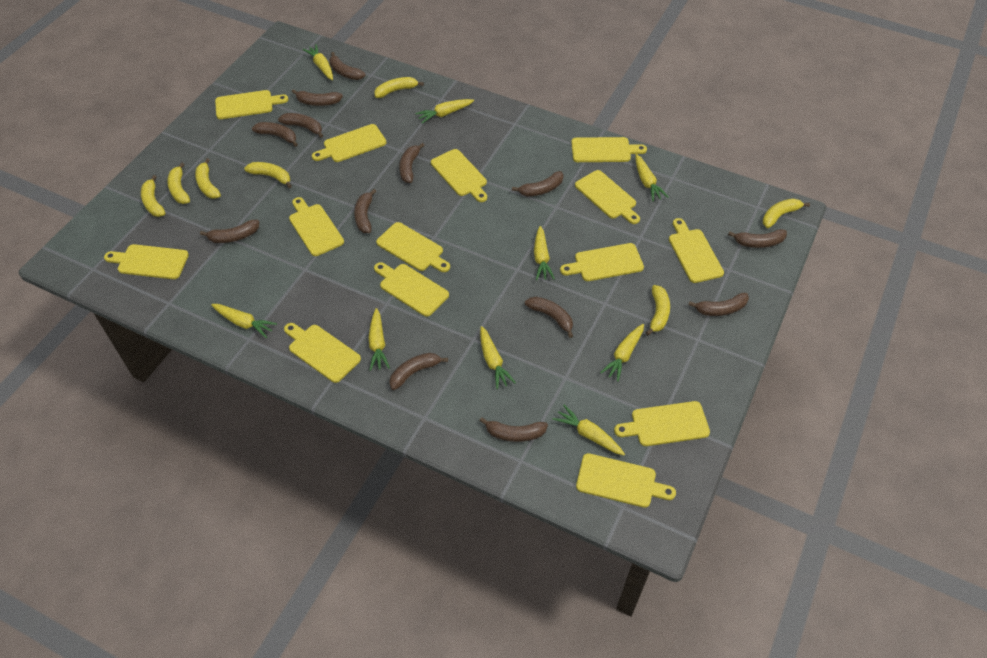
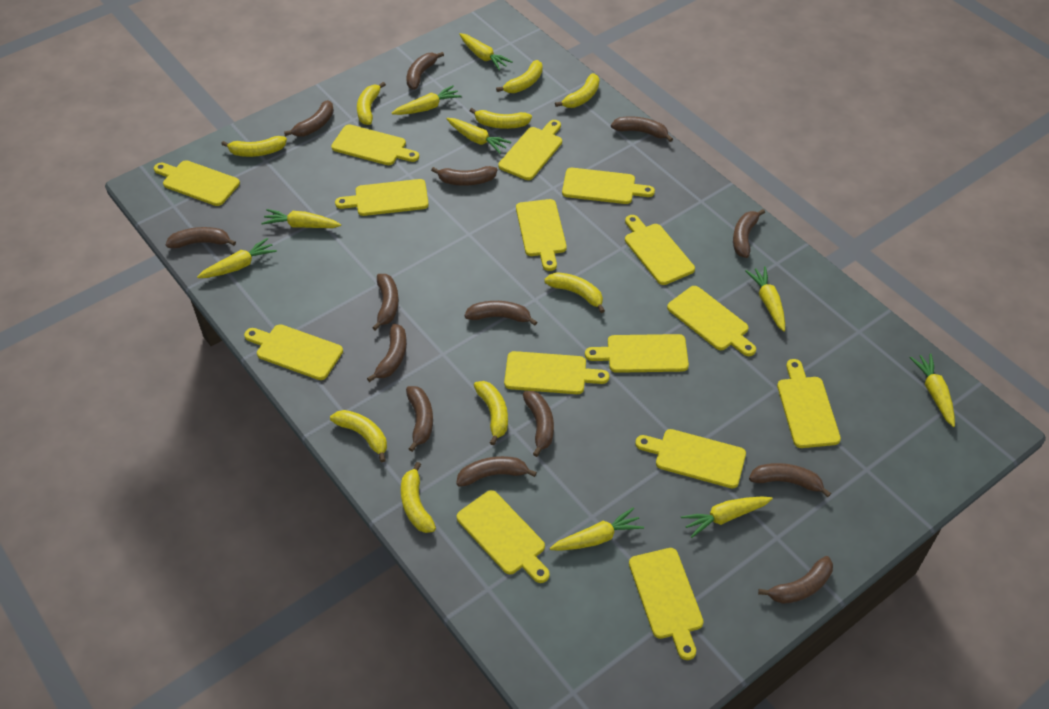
brown banana: 13 -> 14
yellow banana: 7 -> 9
yellow cutting board: 14 -> 15

